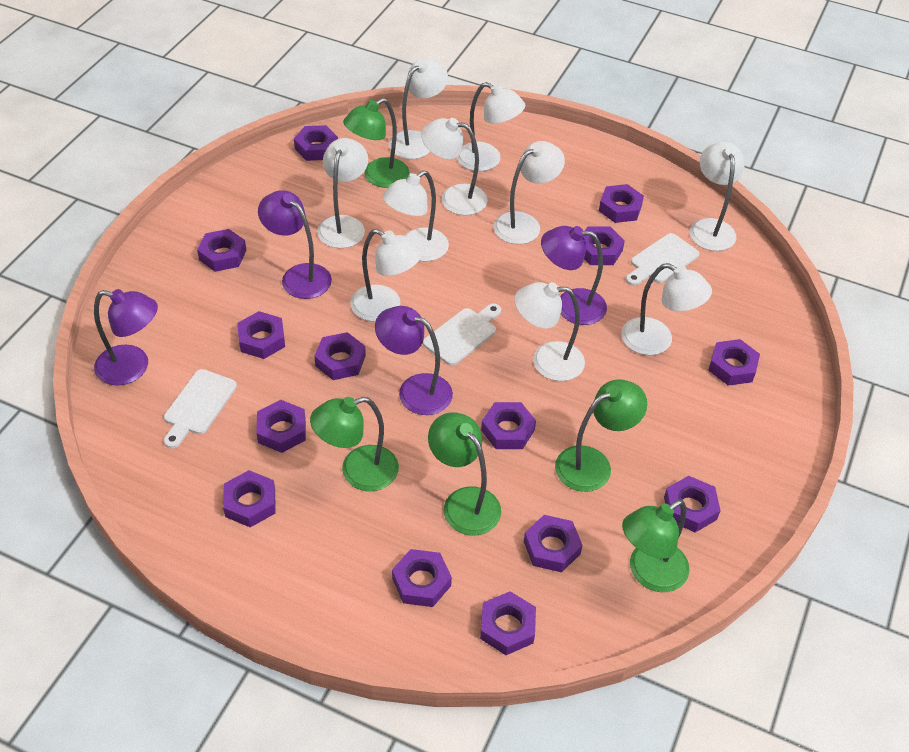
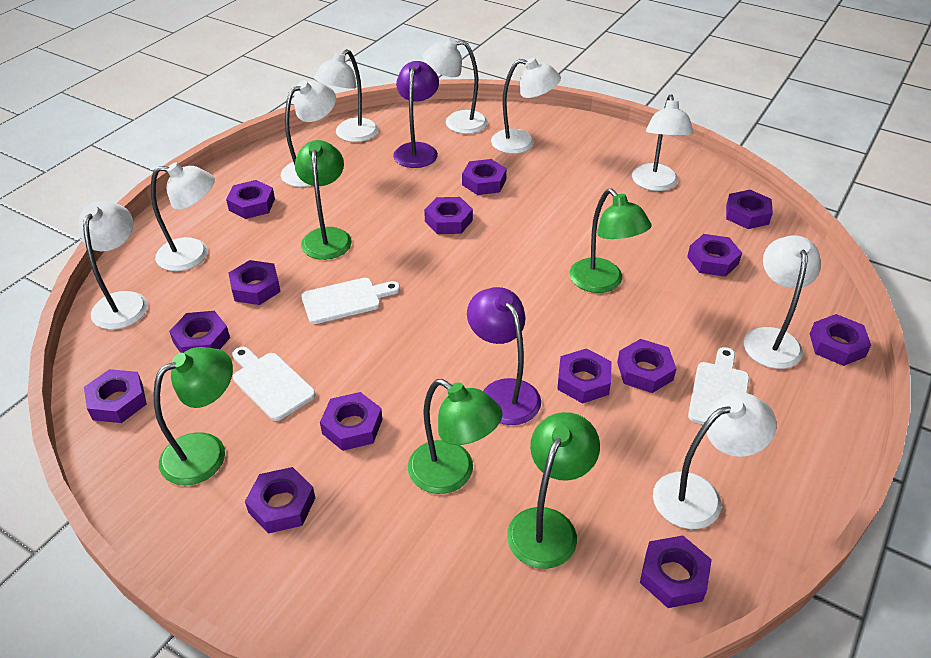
purple lamp: 4 -> 2
white lamp: 10 -> 9

